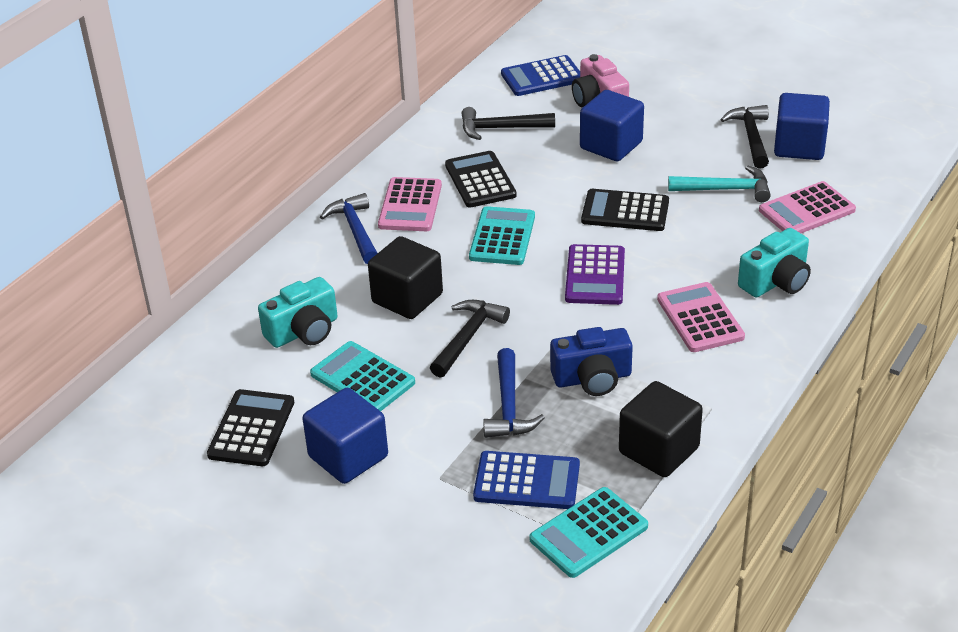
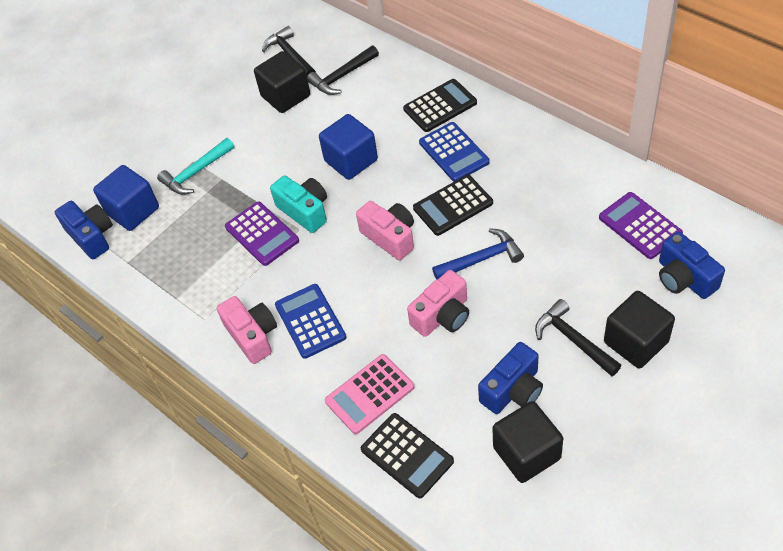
black cube: 2 -> 3
blue camera: 1 -> 3
blue cube: 3 -> 2
blue hammer: 2 -> 1
pink calculator: 3 -> 1
pink camera: 1 -> 3
purple calculator: 1 -> 2
turquoise calculator: 3 -> 0
turquoise camera: 2 -> 1

